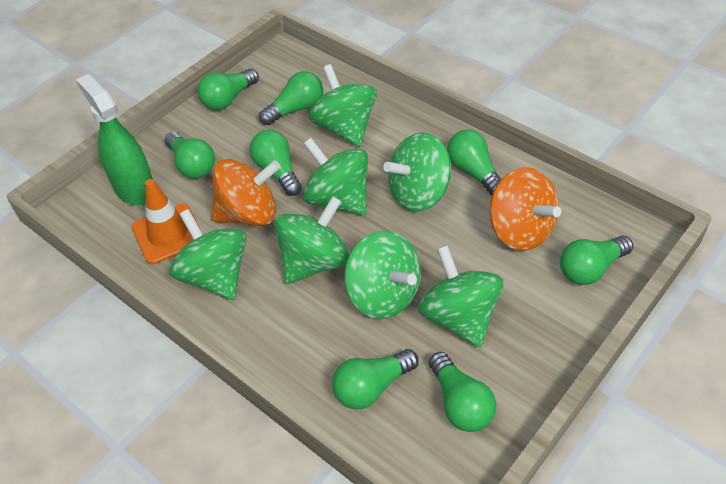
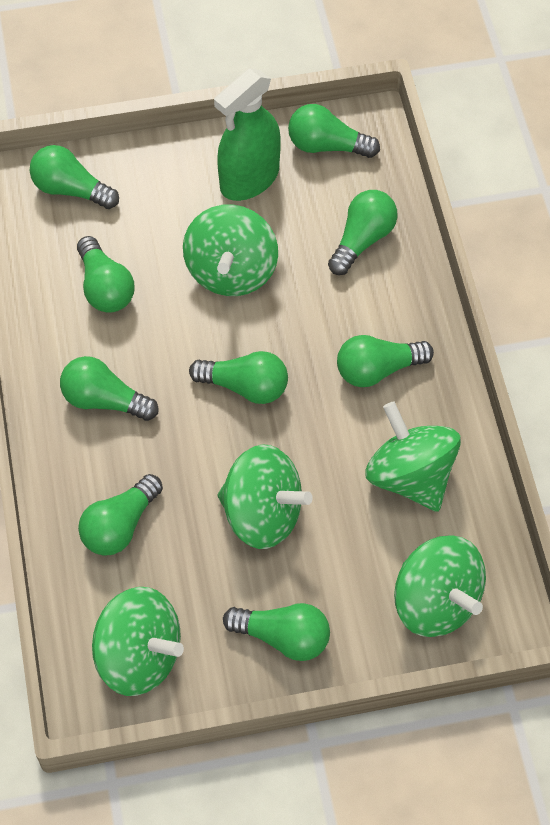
green light bulb: 8 -> 9
green spinning top: 7 -> 5
orange spinning top: 2 -> 0
orange traffic cone: 1 -> 0

